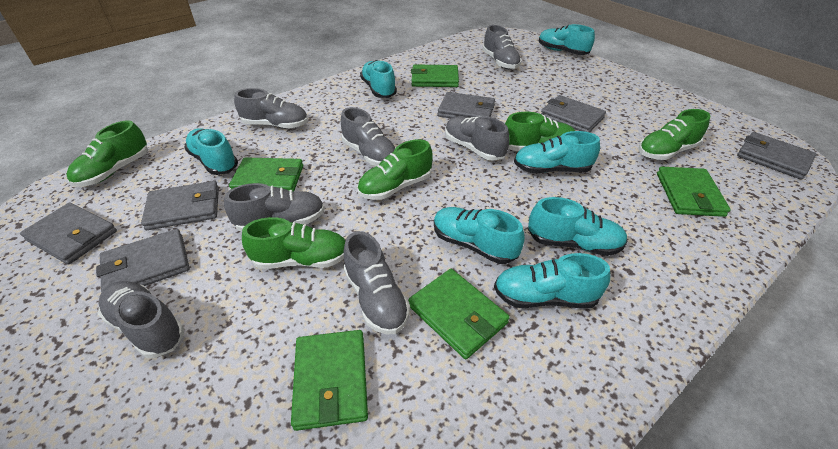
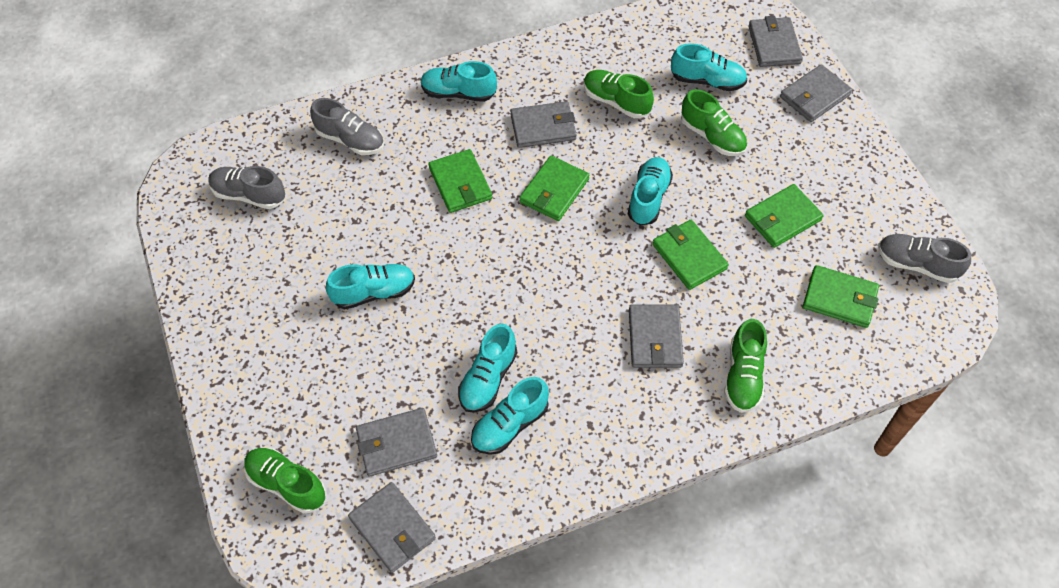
green shoe: 5 -> 4
grey shoe: 7 -> 3
turquoise shoe: 7 -> 6

